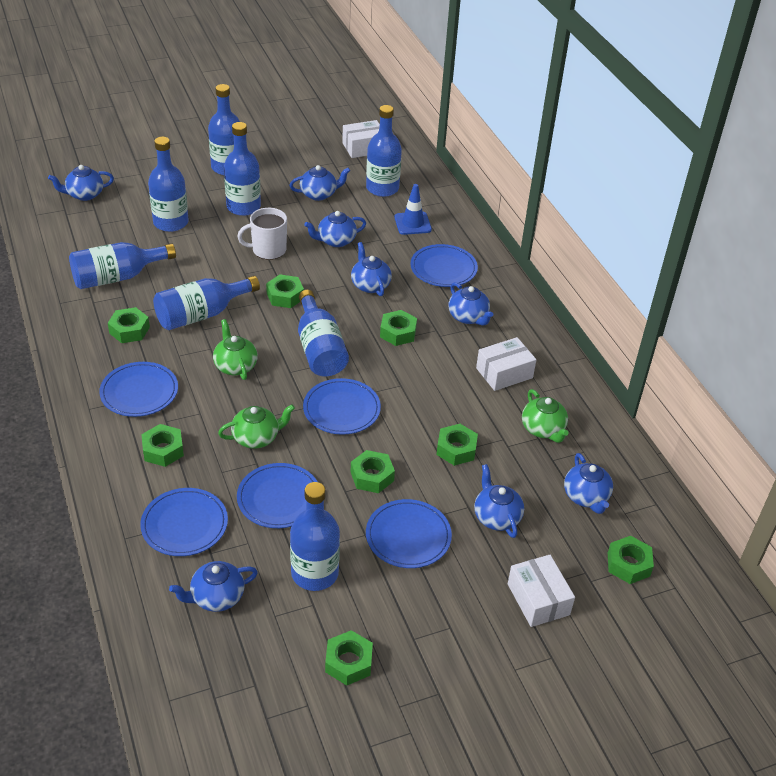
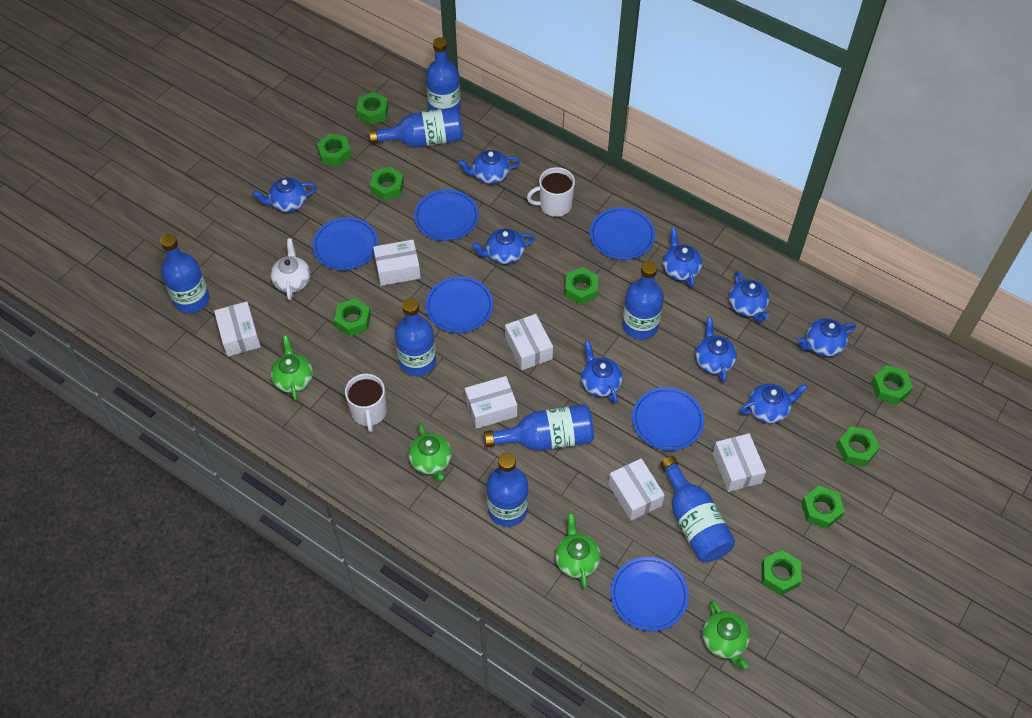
blue teapot: 8 -> 9
blue traffic cone: 1 -> 0
green nut: 8 -> 9
green teapot: 3 -> 4
white box: 3 -> 6
white mug: 1 -> 2
white teapot: 0 -> 1

